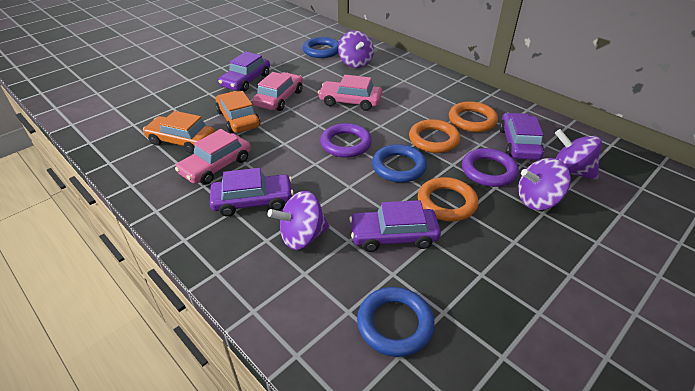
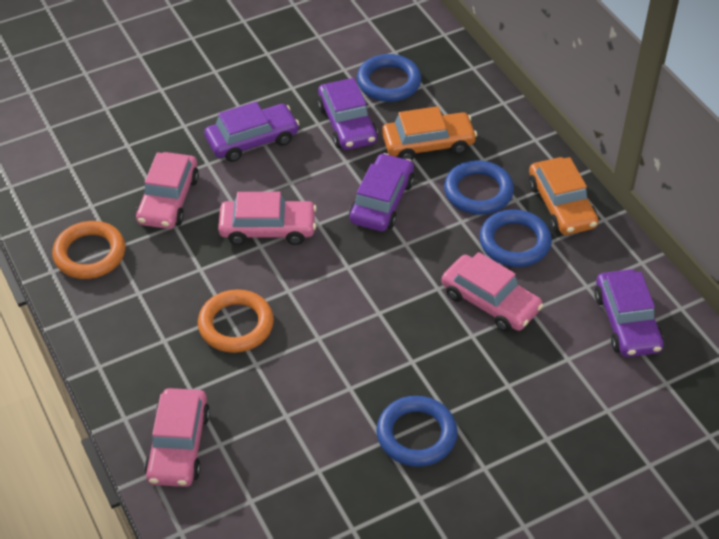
blue ring: 3 -> 4
orange ring: 3 -> 2
pink car: 3 -> 4
purple ring: 2 -> 0
purple spinning top: 4 -> 0

